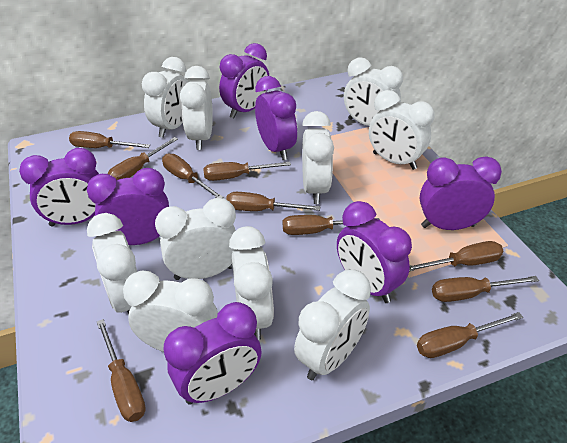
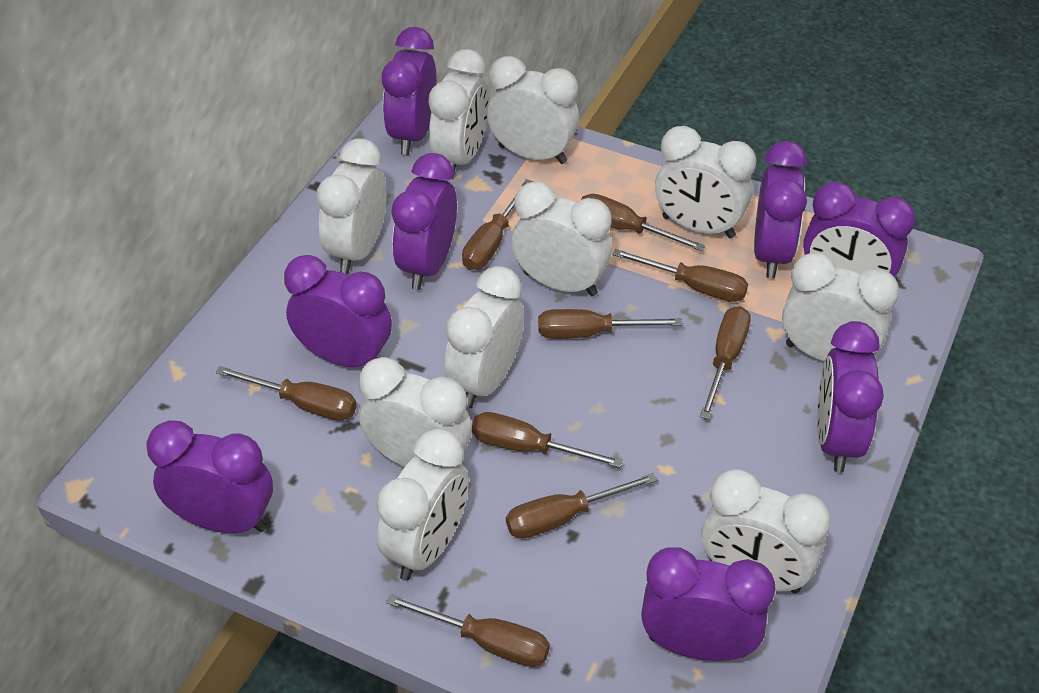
brown screwdriver: 10 -> 9
purple clock: 7 -> 8

